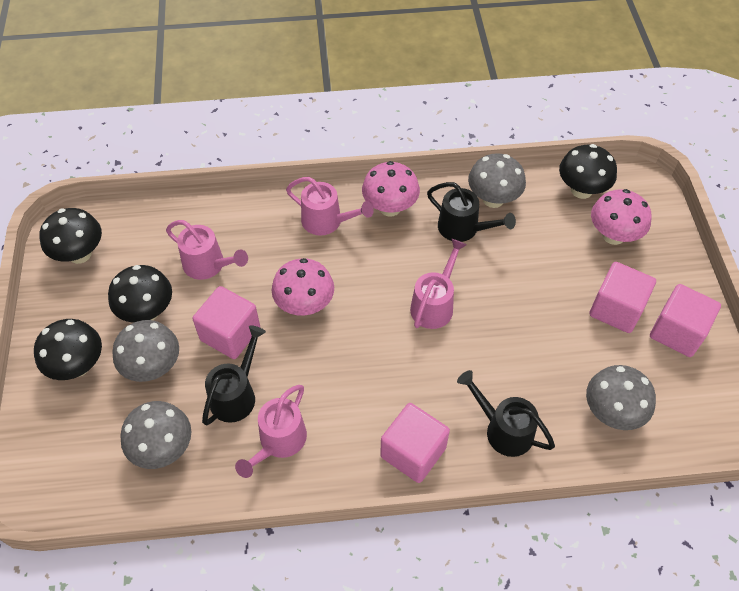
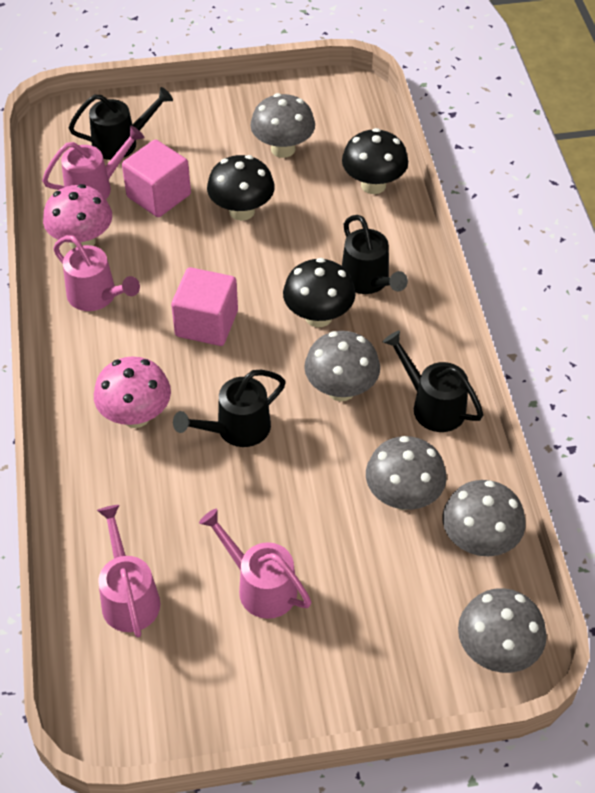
black mushroom: 4 -> 3
black watering can: 3 -> 4
grey mushroom: 4 -> 5
pink cube: 4 -> 2
pink mushroom: 3 -> 2

